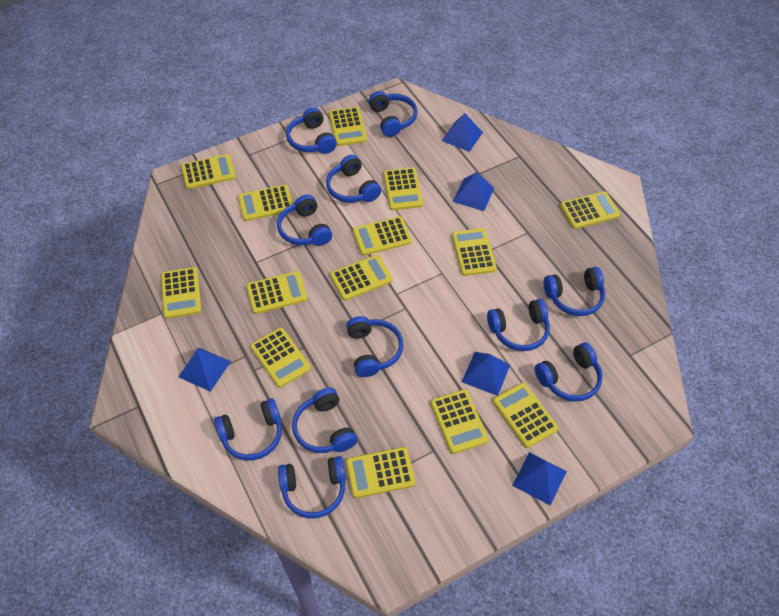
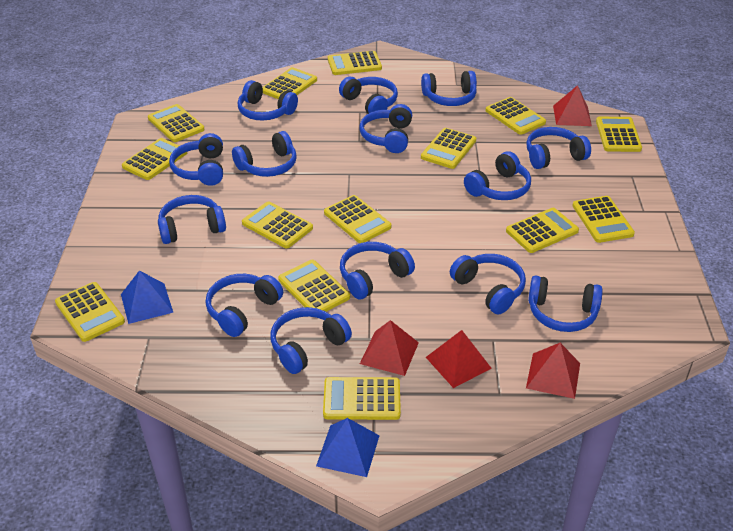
blue headphones: 11 -> 14
blue pyramid: 5 -> 2
red pyramid: 0 -> 4

